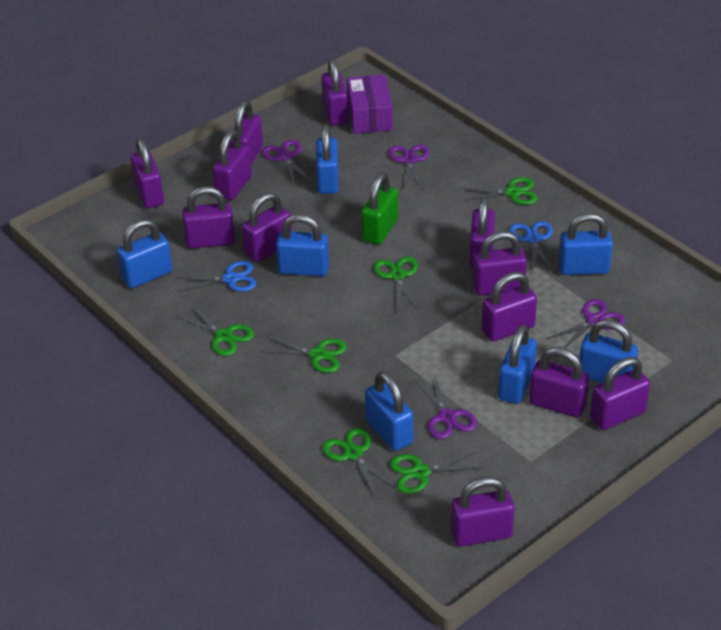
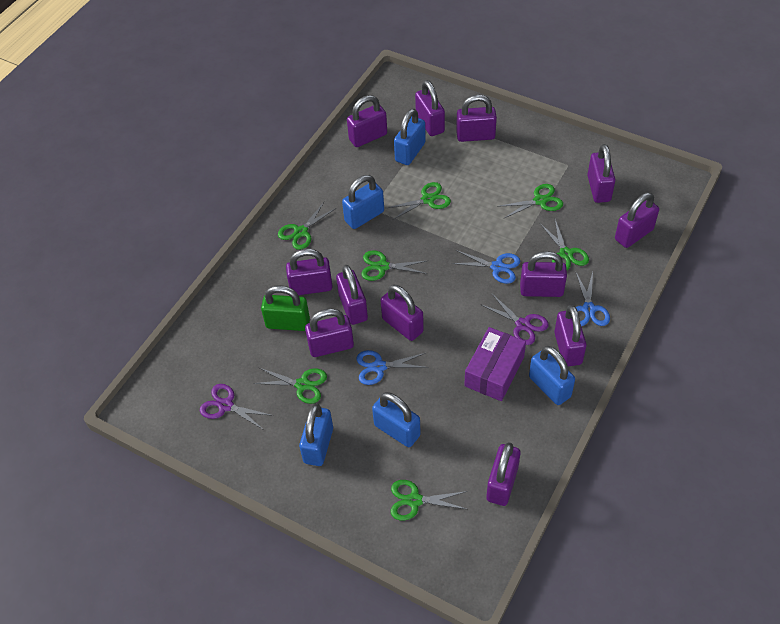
blue padlock: 7 -> 5
blue scissors: 2 -> 3
green scissors: 6 -> 7
purple scissors: 4 -> 2

